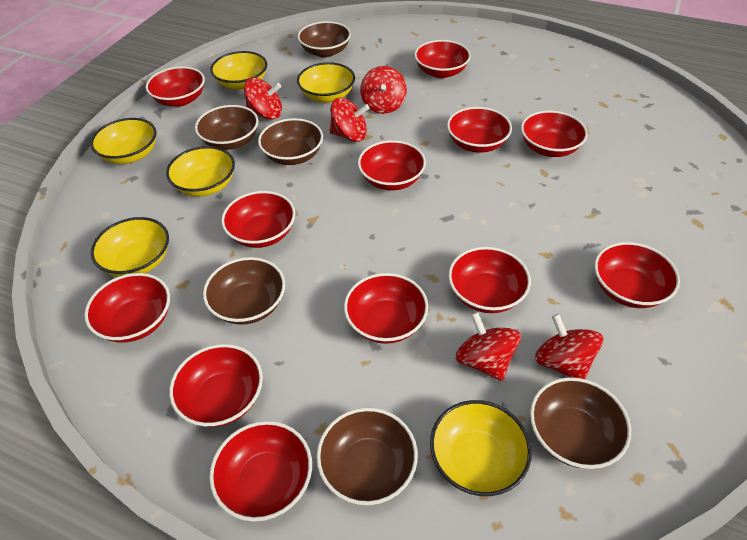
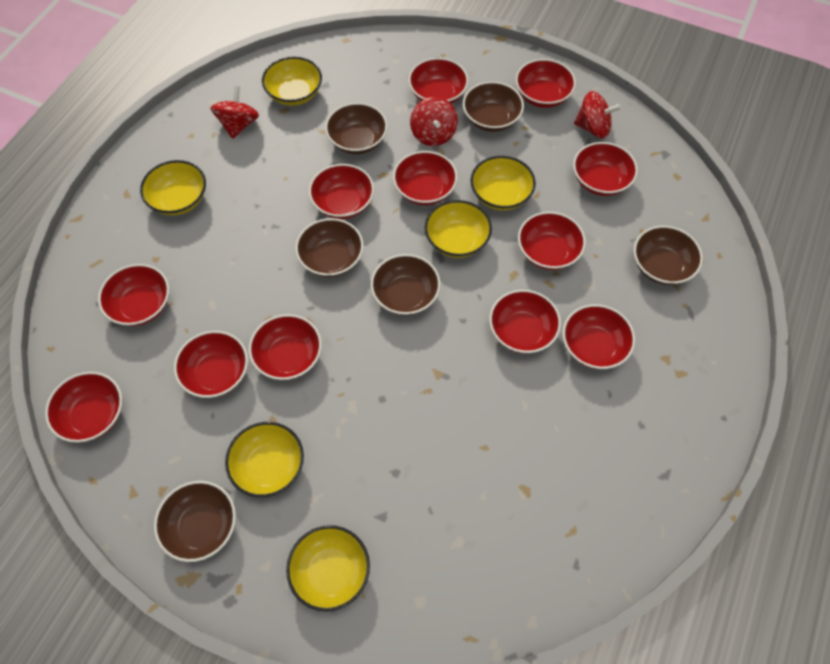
red spinning top: 5 -> 3

